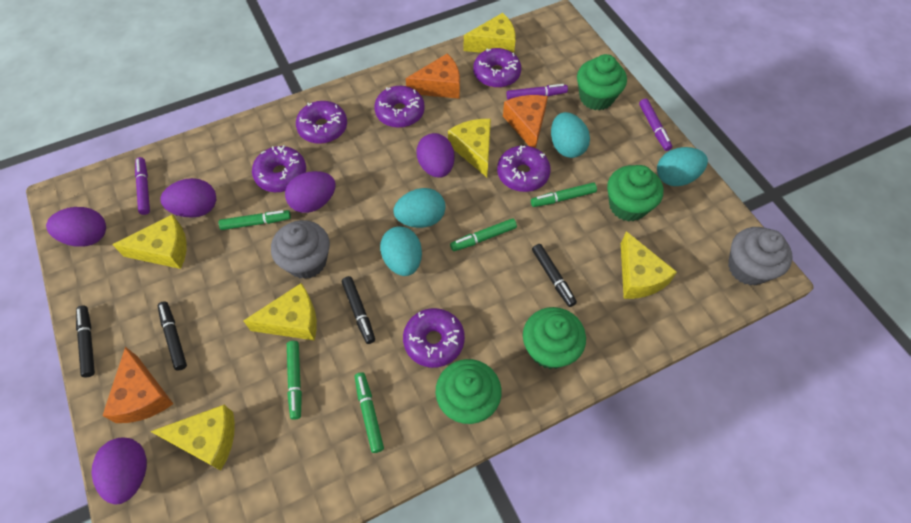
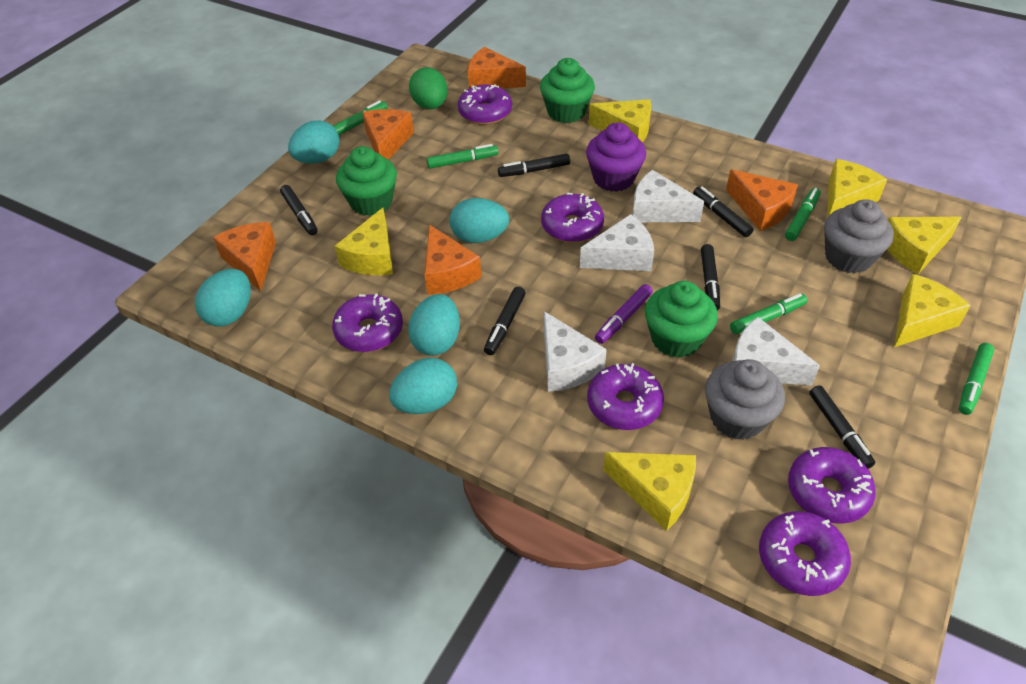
black marker: 4 -> 6
green cupcake: 4 -> 3
green egg: 0 -> 1
orange cheese: 3 -> 5
purple cupcake: 0 -> 1
purple egg: 5 -> 0
purple marker: 3 -> 1
turquoise egg: 4 -> 5
white cheese: 0 -> 4

